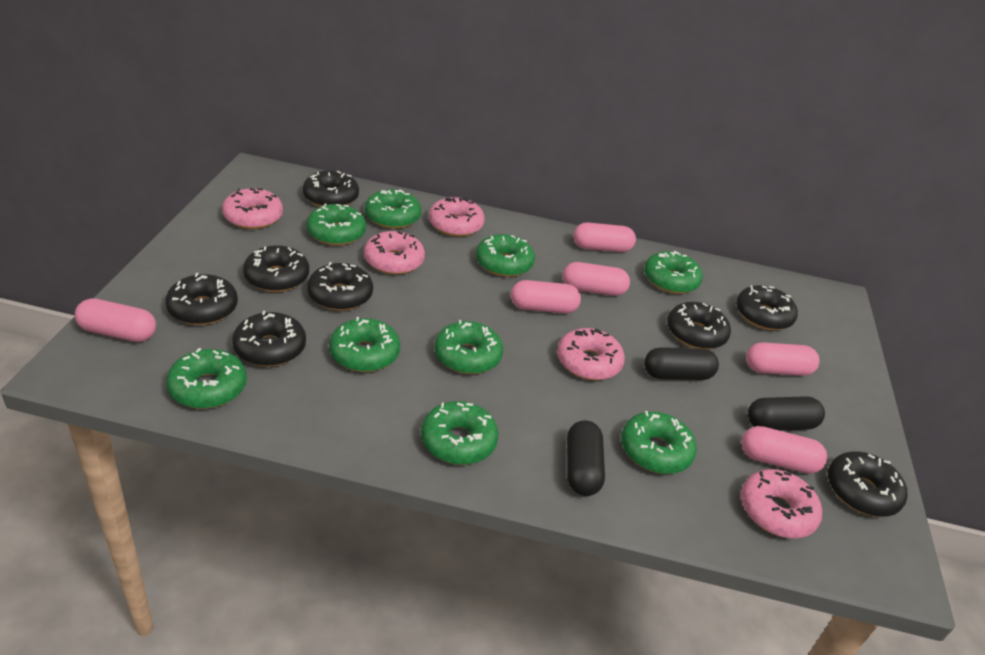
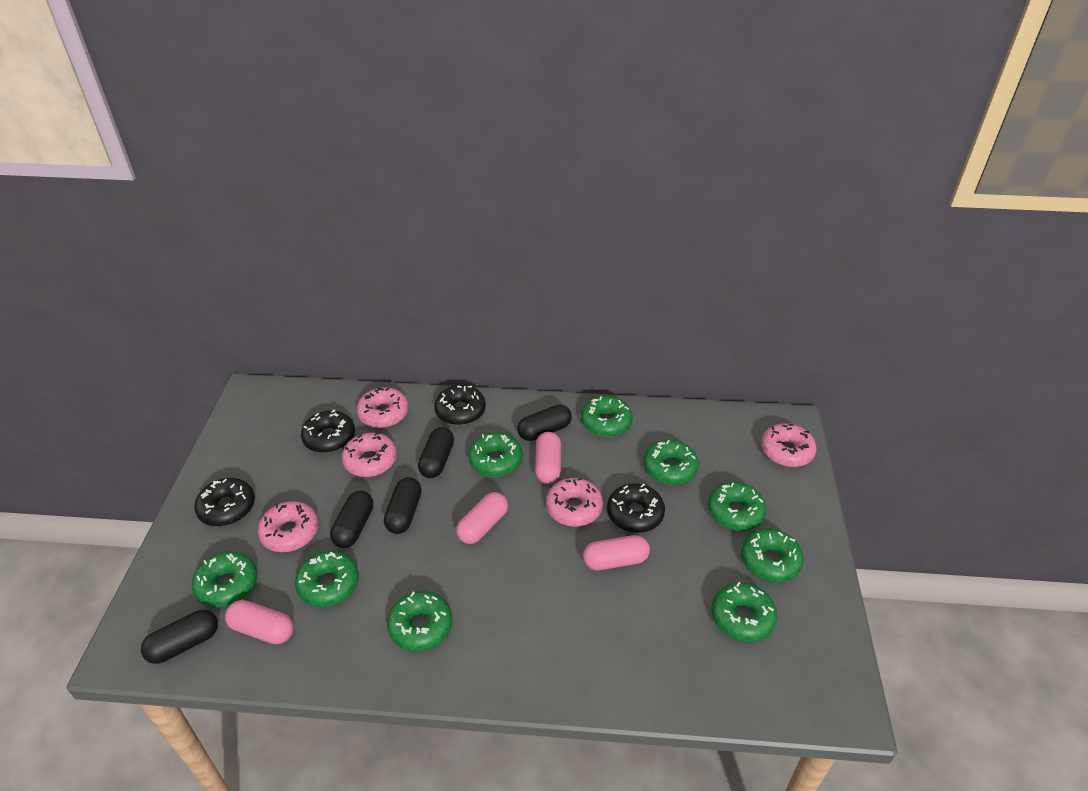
black capsule: 3 -> 5
black donut: 8 -> 4
pink capsule: 6 -> 4

